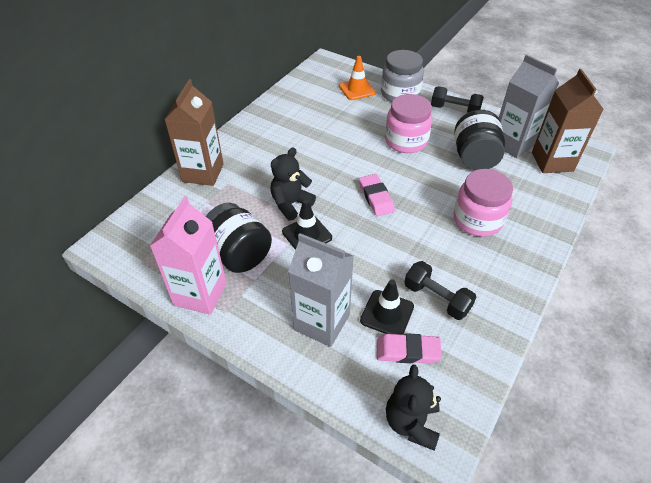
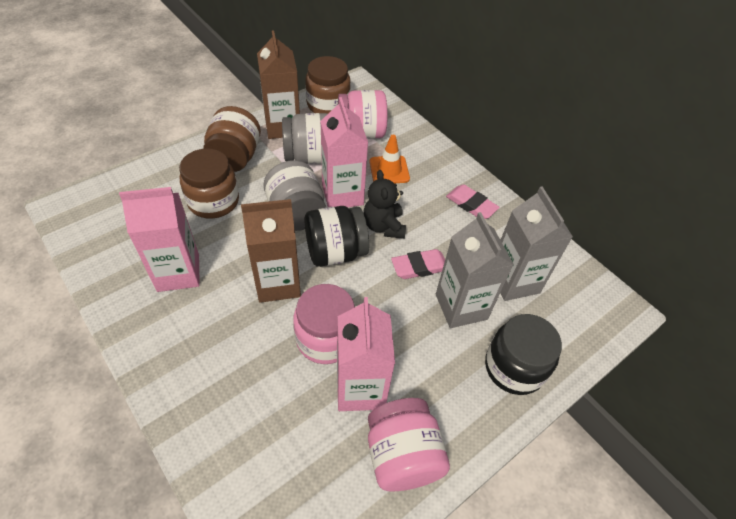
black dumbbell: 2 -> 0
black teddy bear: 2 -> 1
black traffic cone: 2 -> 0
brown jar: 0 -> 3
grey jar: 1 -> 2
pink carton: 1 -> 3
pink jar: 2 -> 3

